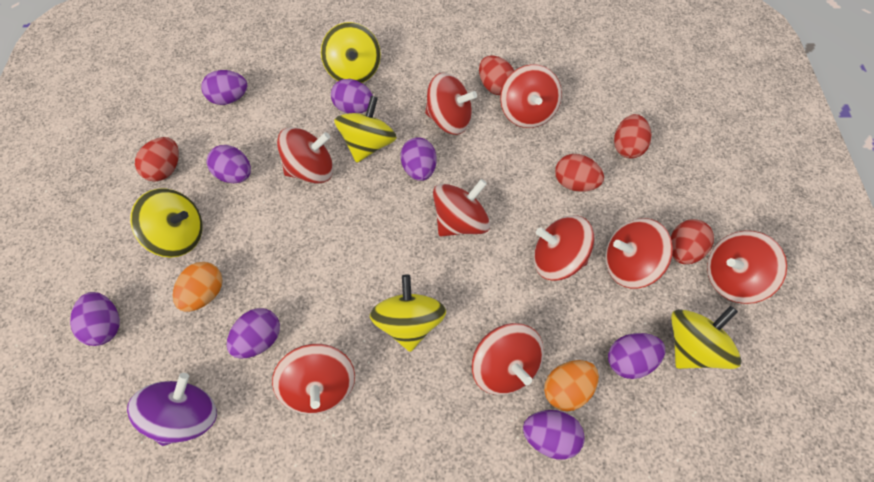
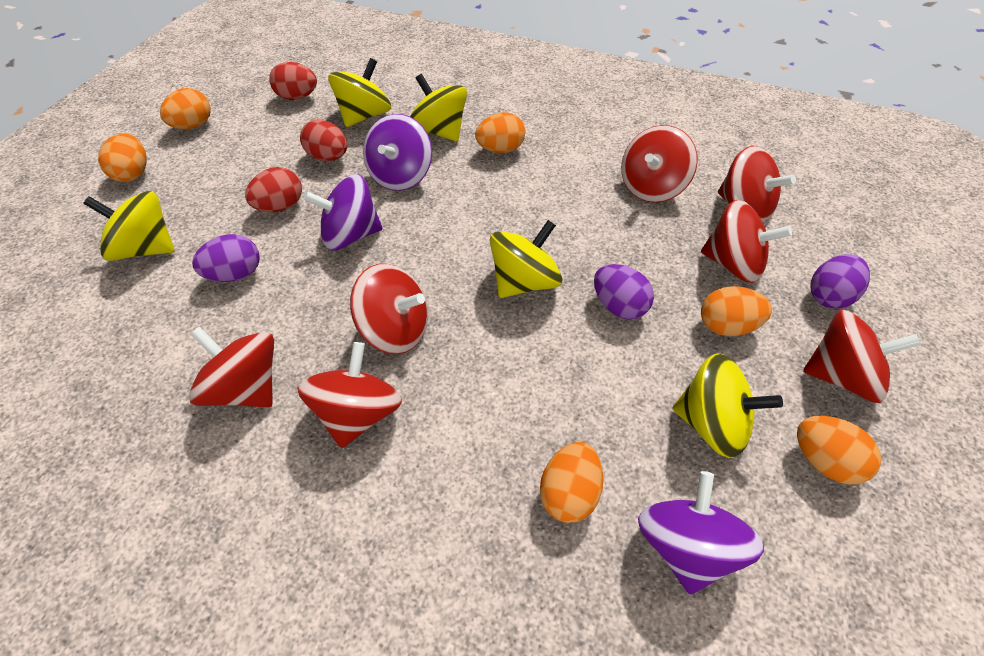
orange egg: 2 -> 6
purple egg: 8 -> 3
purple spinning top: 1 -> 3
red egg: 5 -> 3
red spinning top: 9 -> 7

